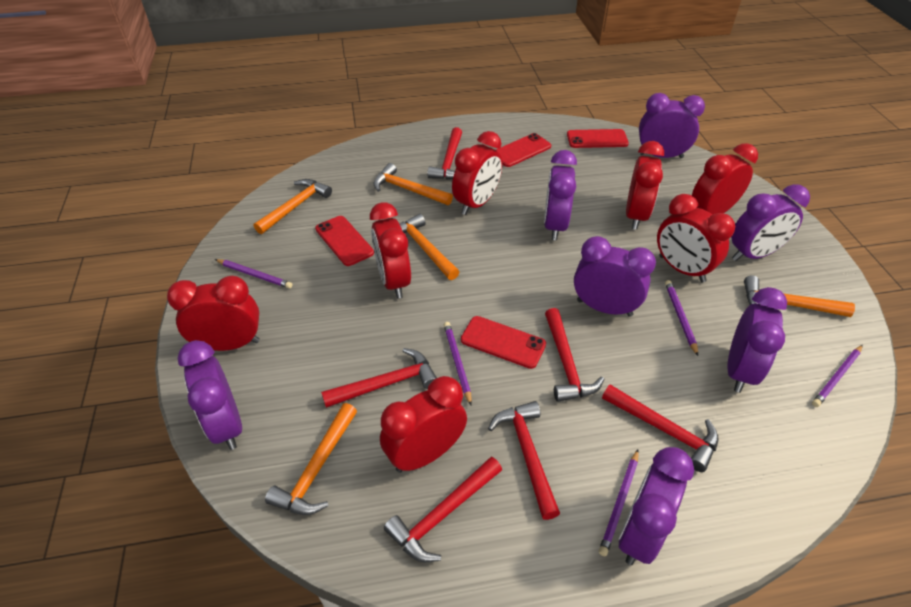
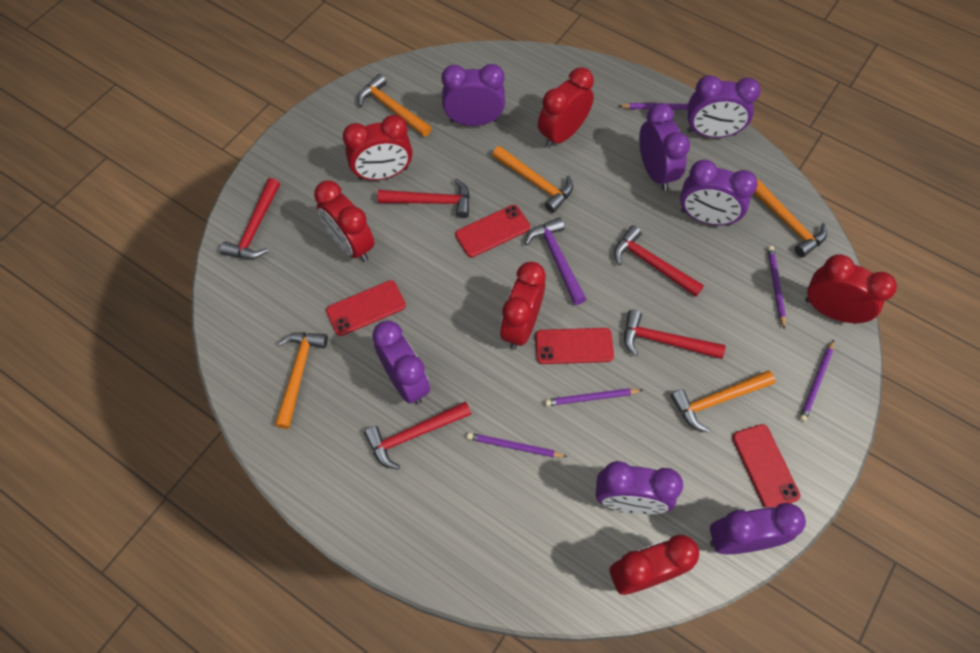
purple hammer: 0 -> 1
red clock: 7 -> 6
red hammer: 6 -> 5

